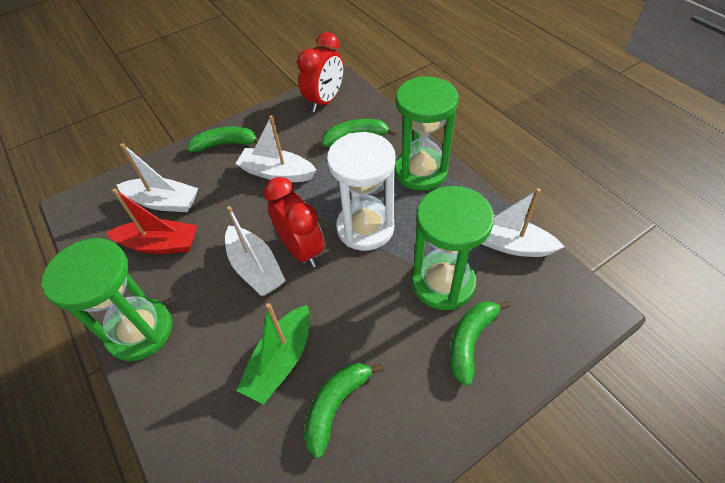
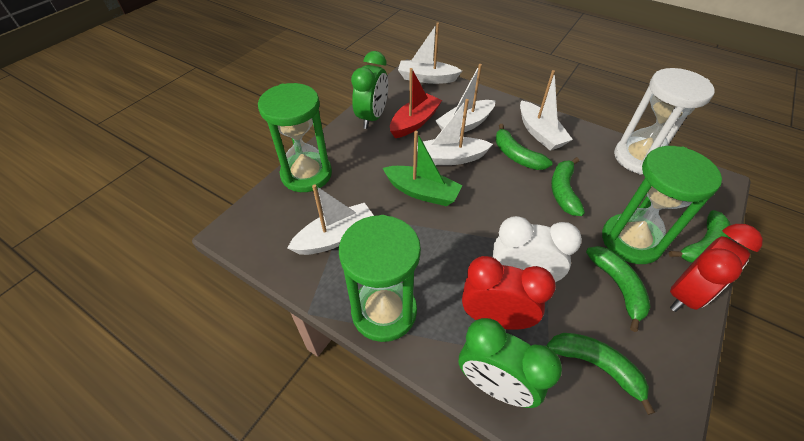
green banana: 4 -> 5
green clock: 0 -> 2
white boat: 4 -> 5
white clock: 0 -> 1

